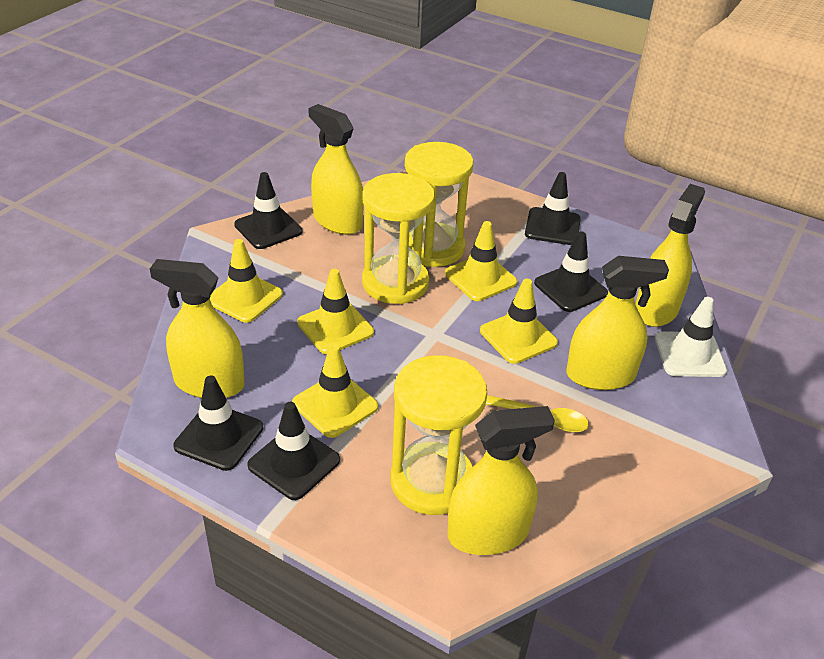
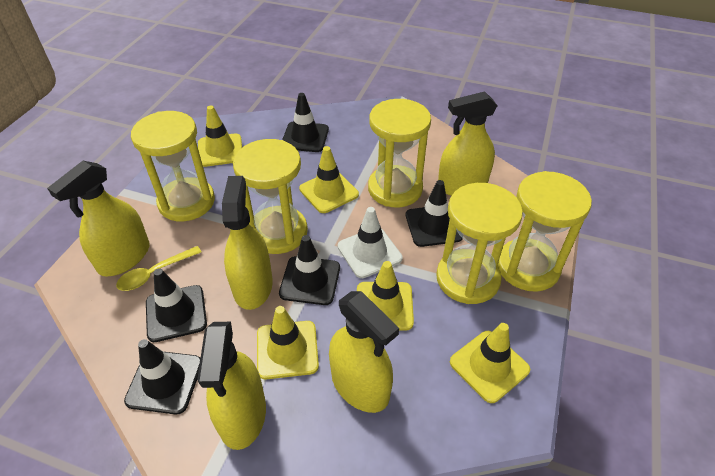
yellow hourglass: 3 -> 5

